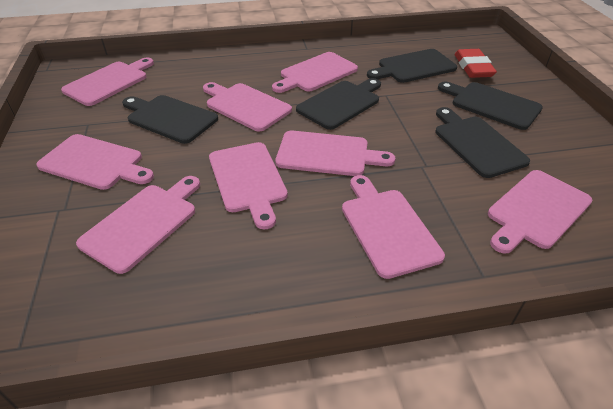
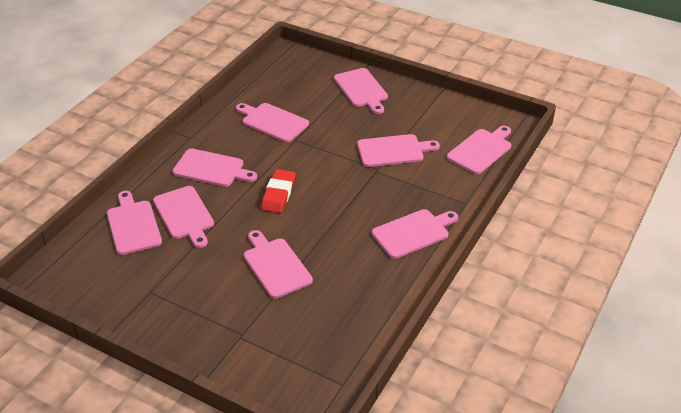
black cutting board: 5 -> 0

